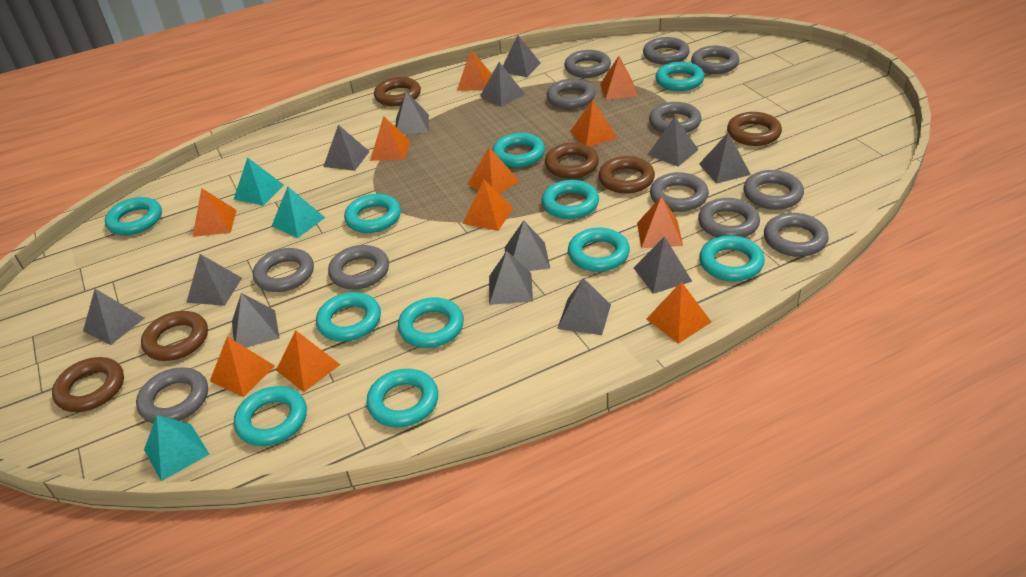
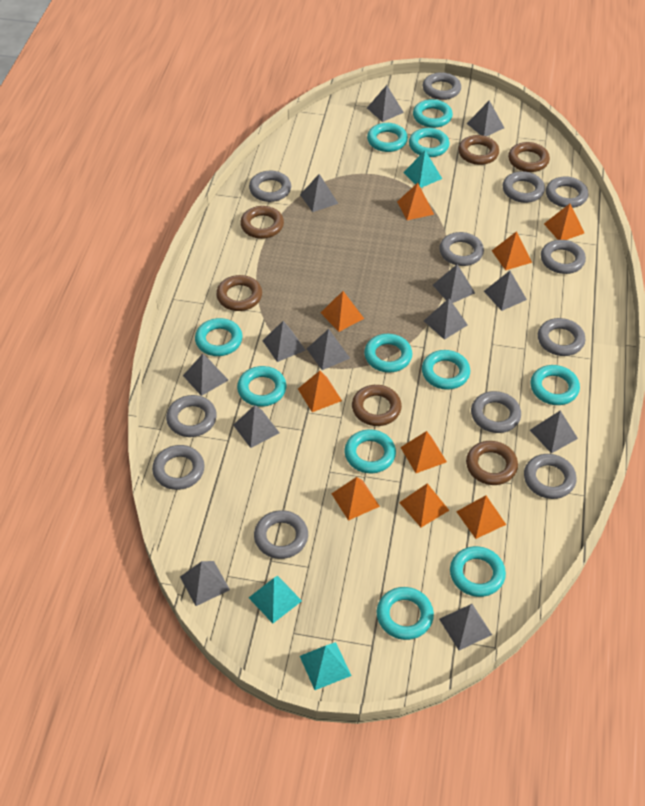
orange pyramid: 11 -> 9

